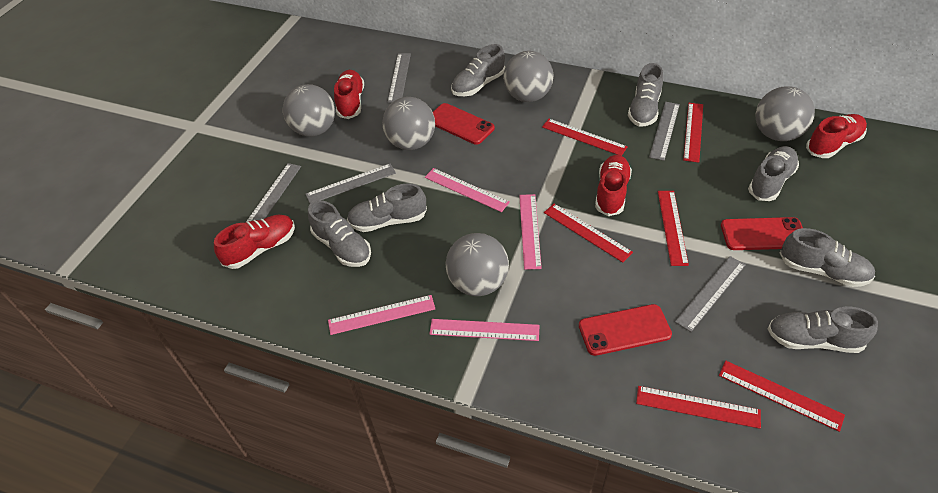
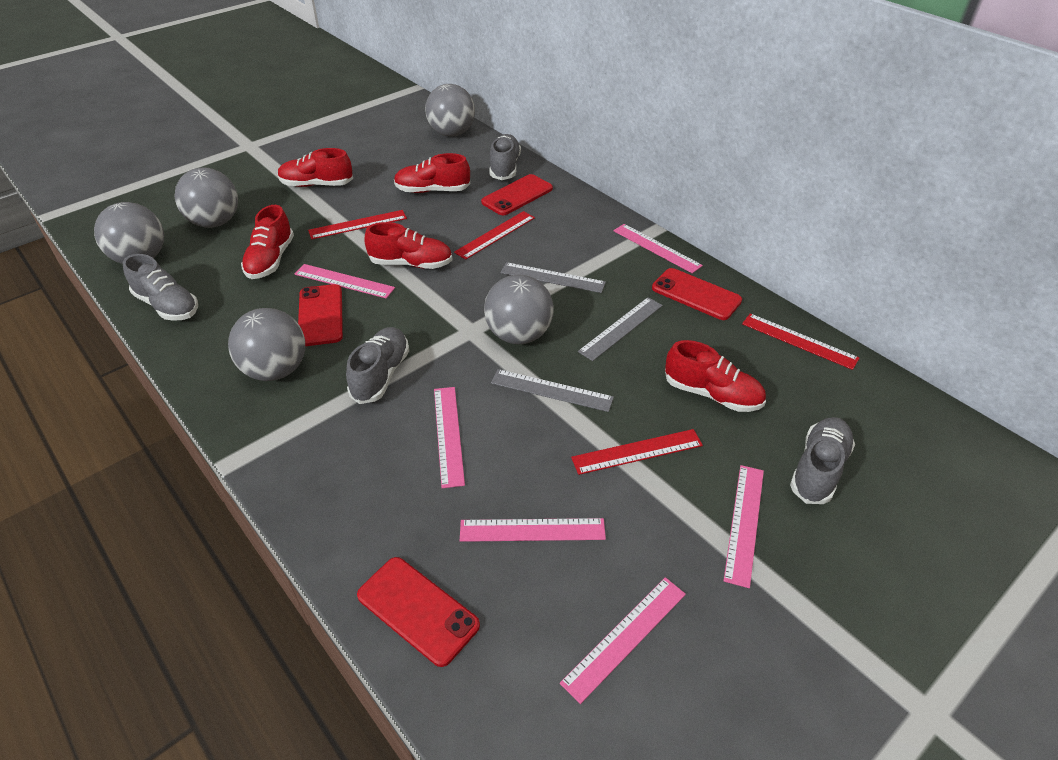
grey ruler: 5 -> 3
grey shoe: 7 -> 4
pink ruler: 4 -> 6
red phone: 3 -> 4
red ruler: 6 -> 4
red shoe: 4 -> 5

